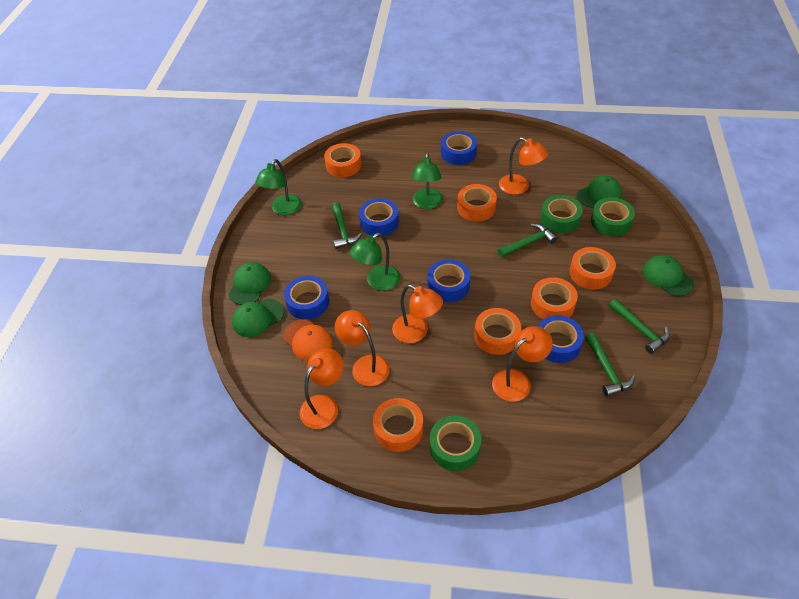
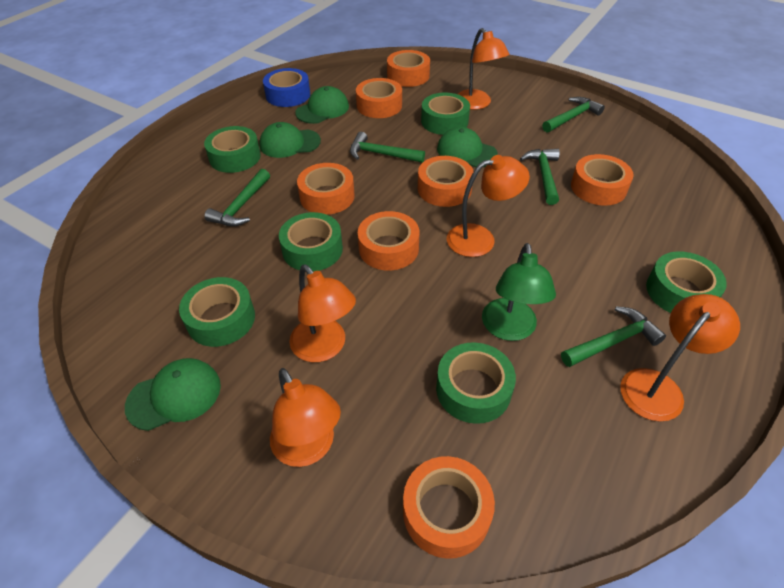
blue tape: 5 -> 1
green hammer: 4 -> 5
green lamp: 3 -> 1
green tape: 3 -> 6
orange cap: 1 -> 0
orange tape: 6 -> 7

